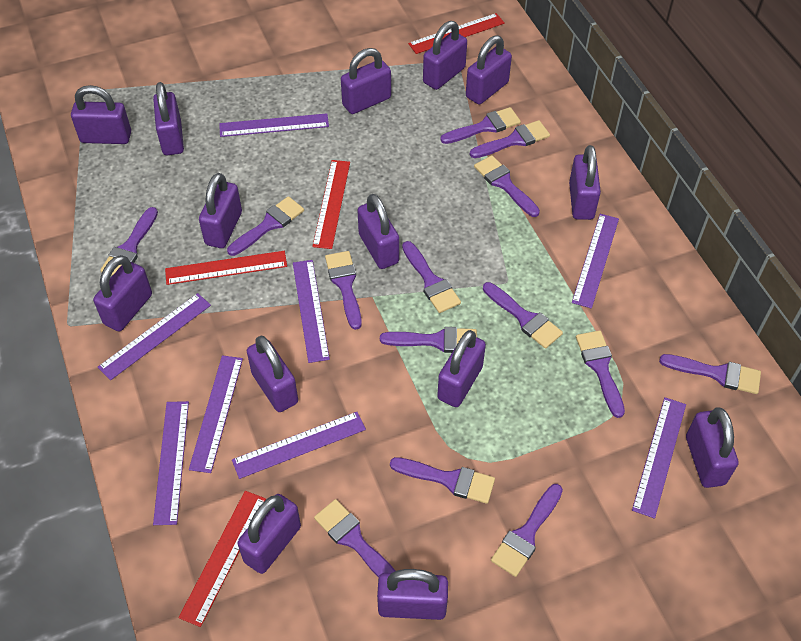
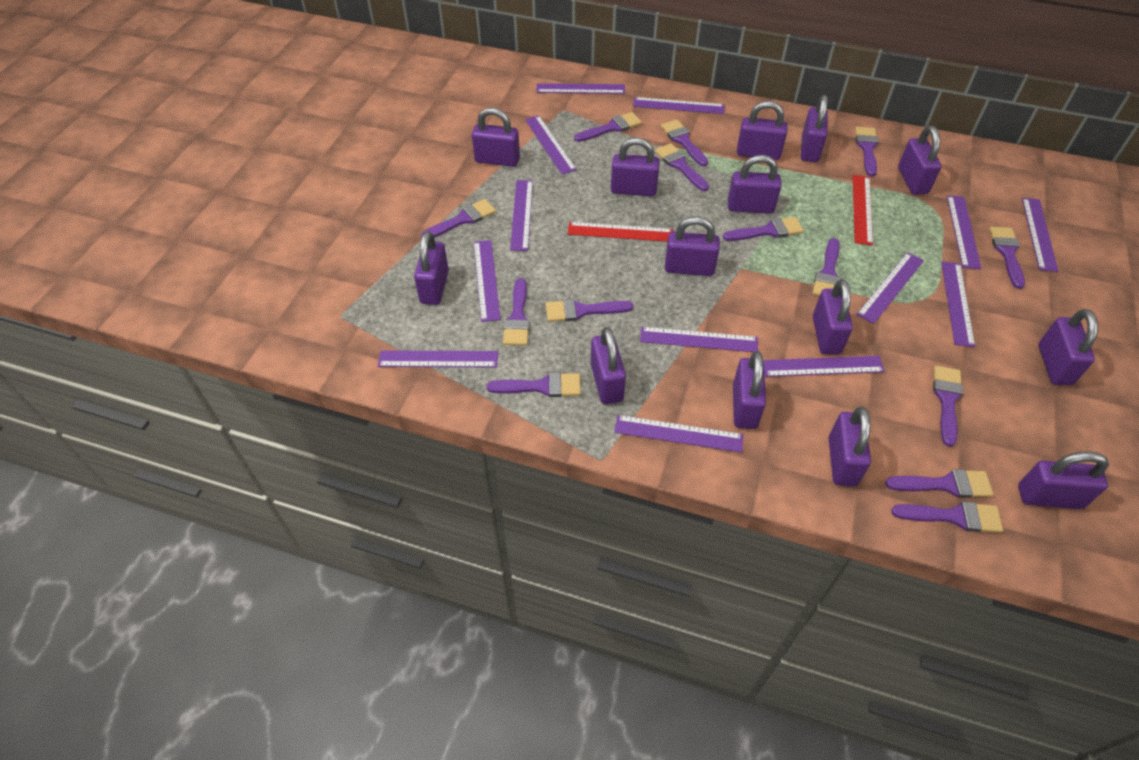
purple ruler: 8 -> 13
red ruler: 4 -> 2

